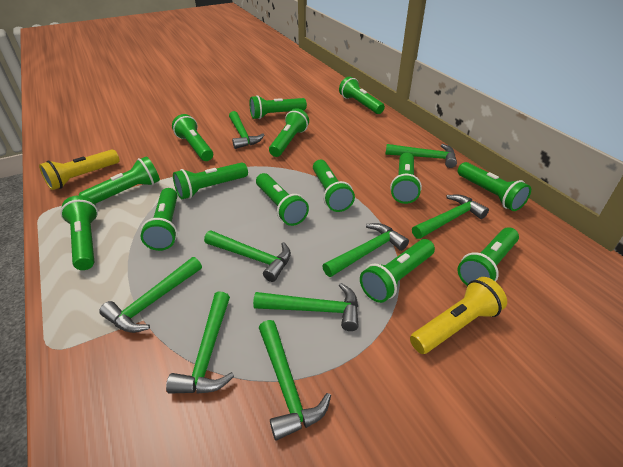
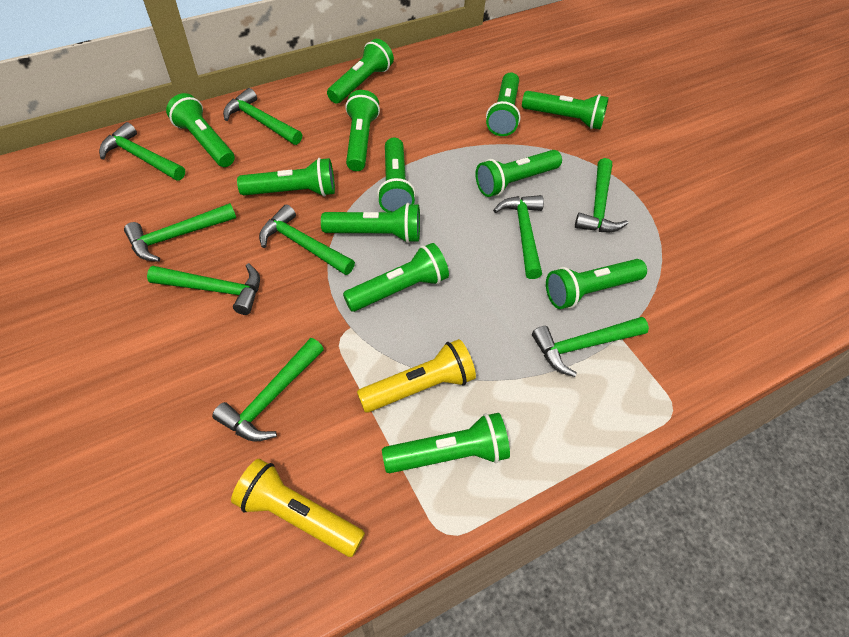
green flashlight: 14 -> 12

